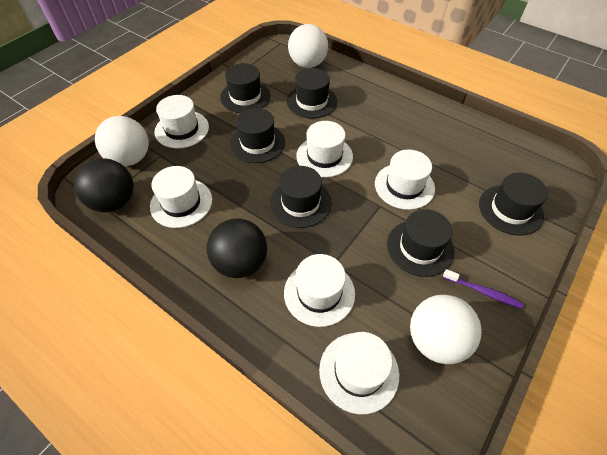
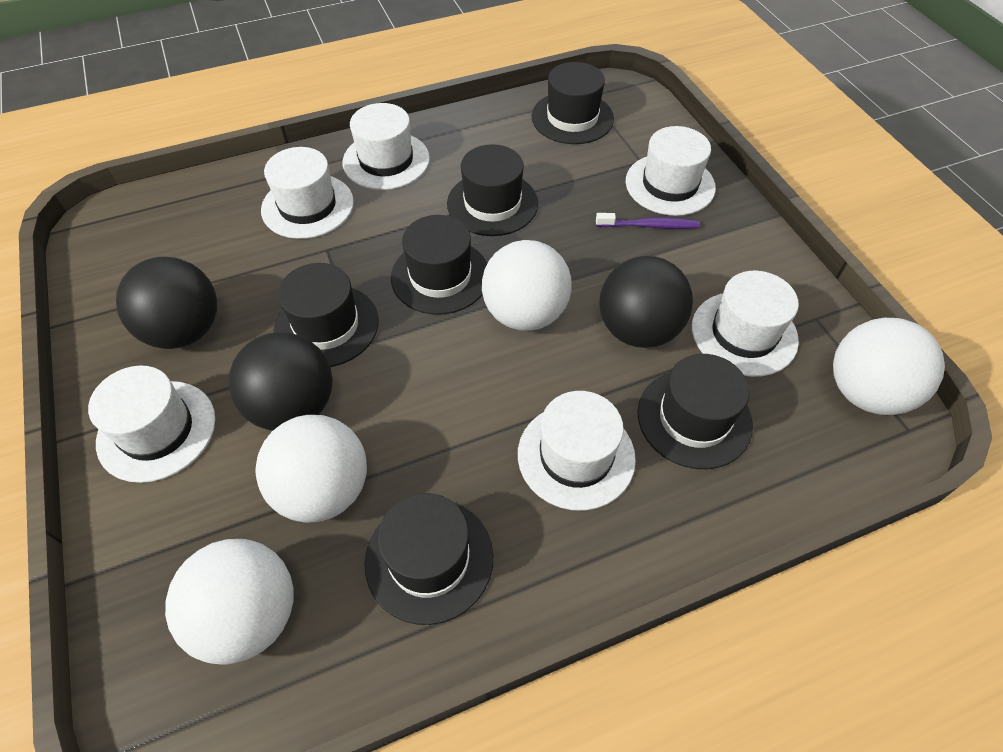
black ball: 2 -> 3
white ball: 3 -> 4

